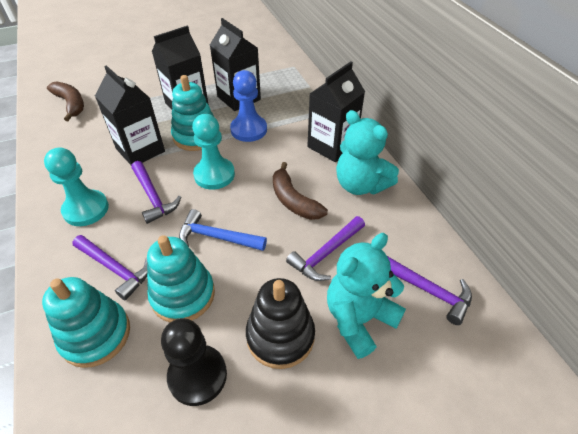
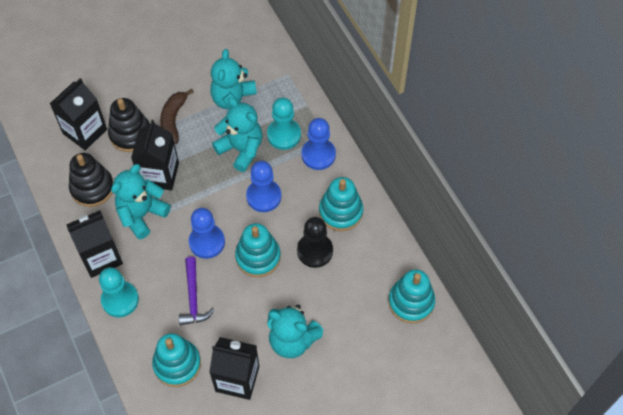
black stacking toy: 1 -> 2
blue hammer: 1 -> 0
blue pawn: 1 -> 3
brown banana: 2 -> 1
purple hammer: 4 -> 1
turquoise stacking toy: 3 -> 4
turquoise teddy bear: 2 -> 4

